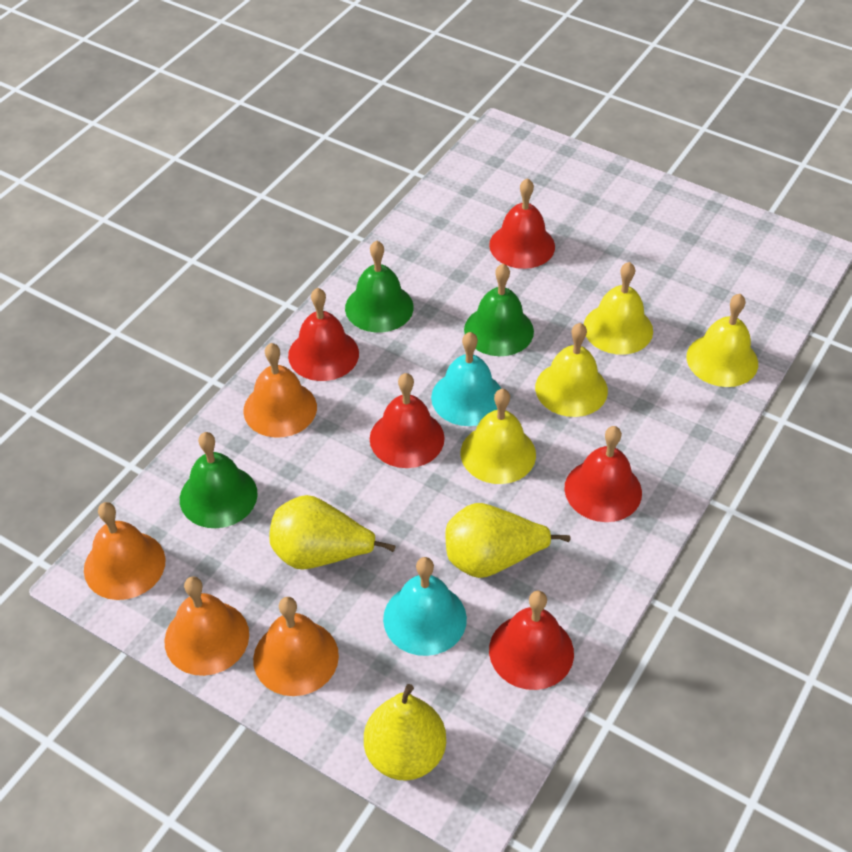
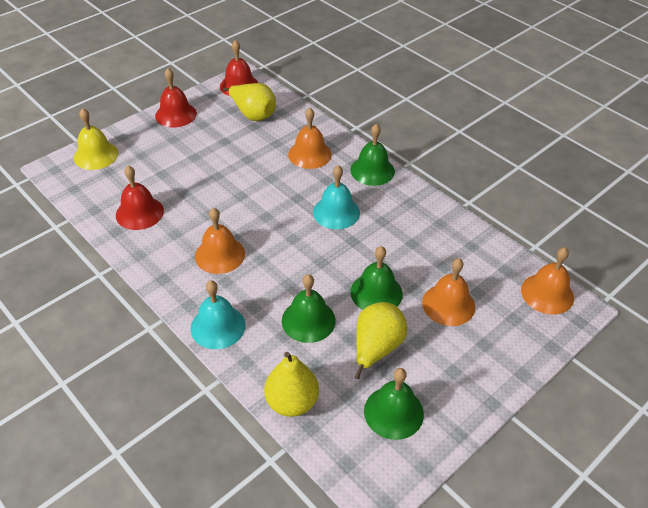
green bell: 3 -> 4
red bell: 5 -> 3
yellow bell: 4 -> 1

